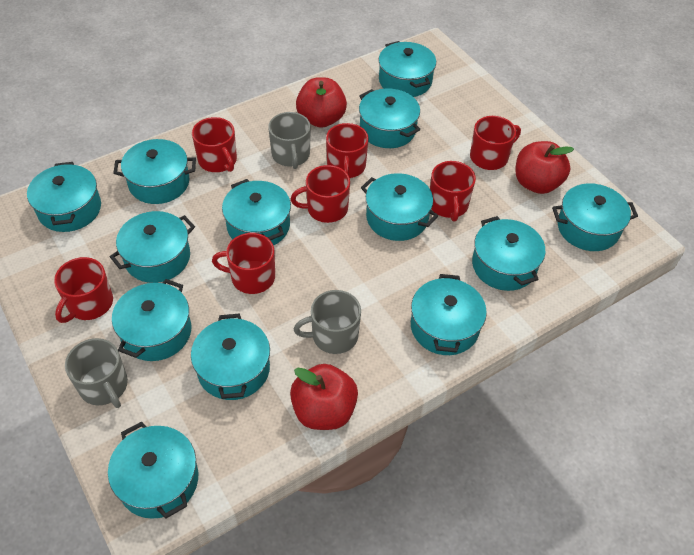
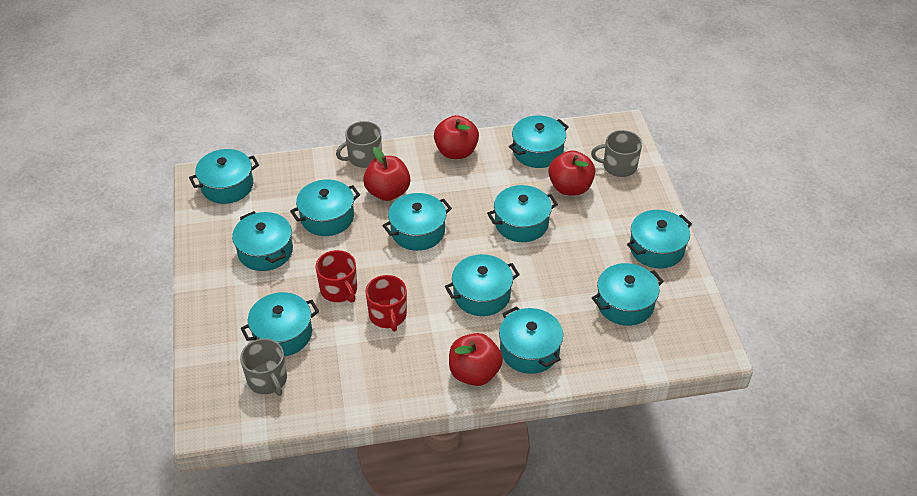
red apple: 3 -> 4
red mug: 7 -> 2
turquoise pot: 13 -> 11

